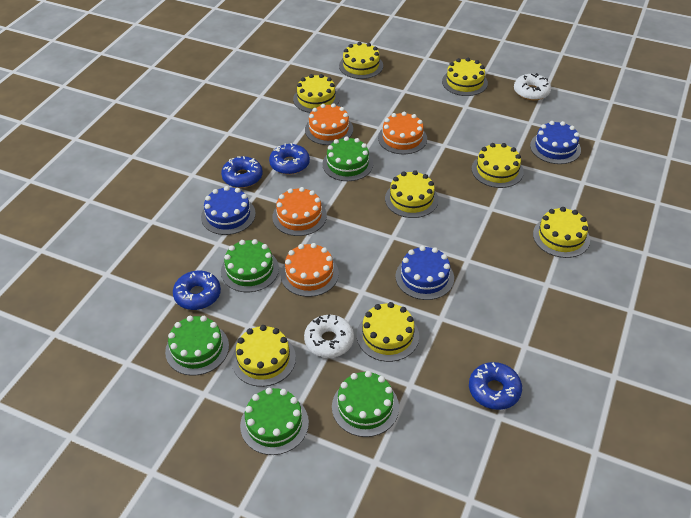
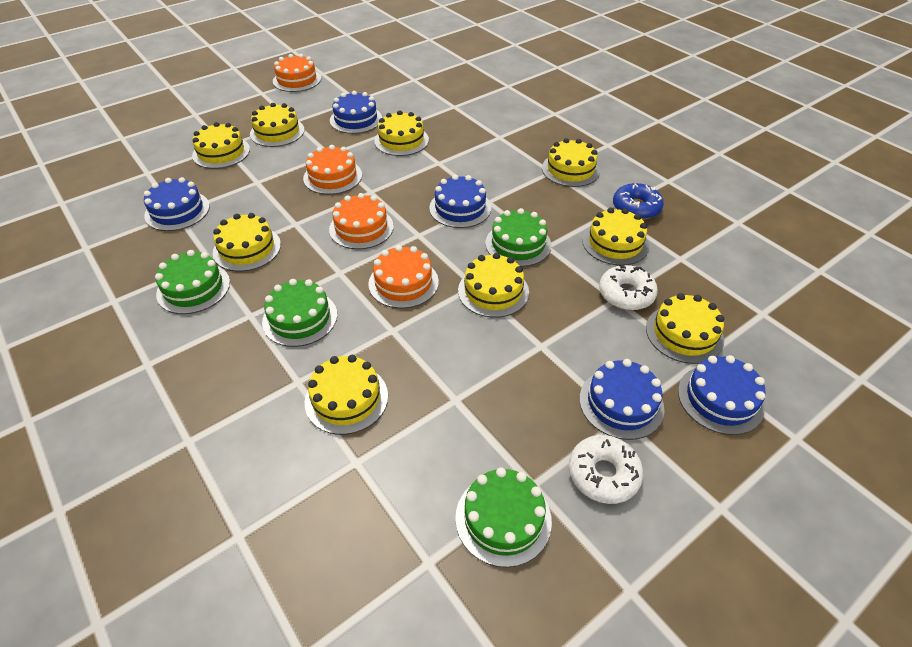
blue cake: 3 -> 5
blue donut: 4 -> 1
green cake: 5 -> 4
yellow cake: 8 -> 9

